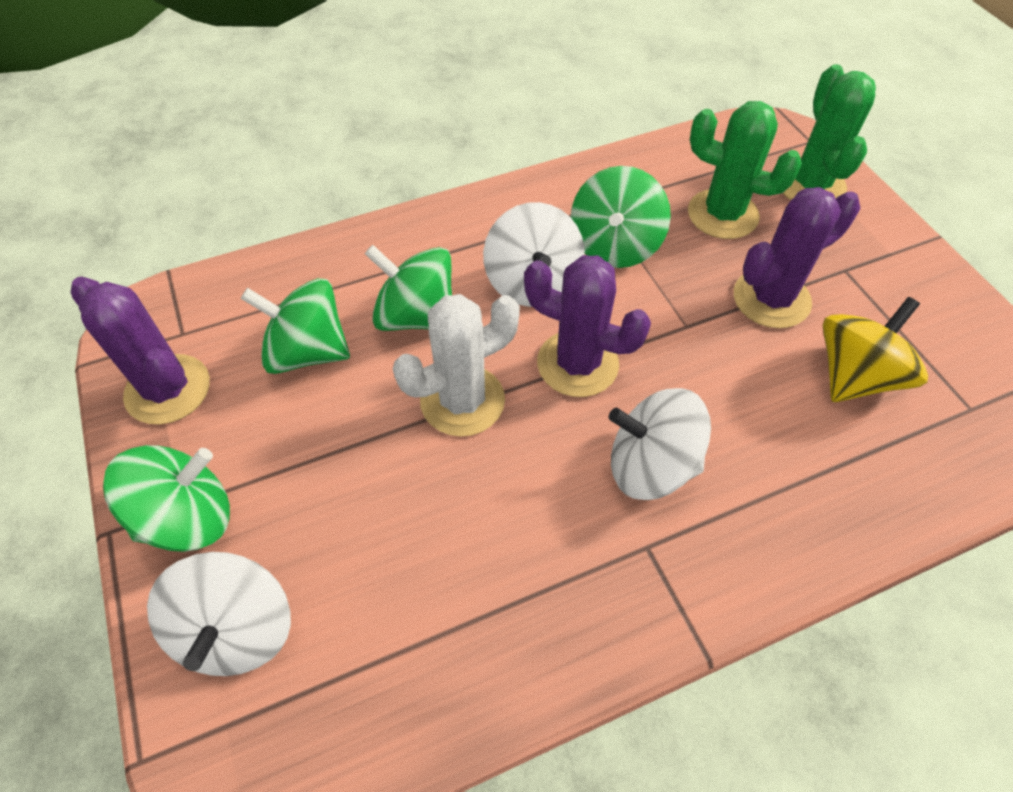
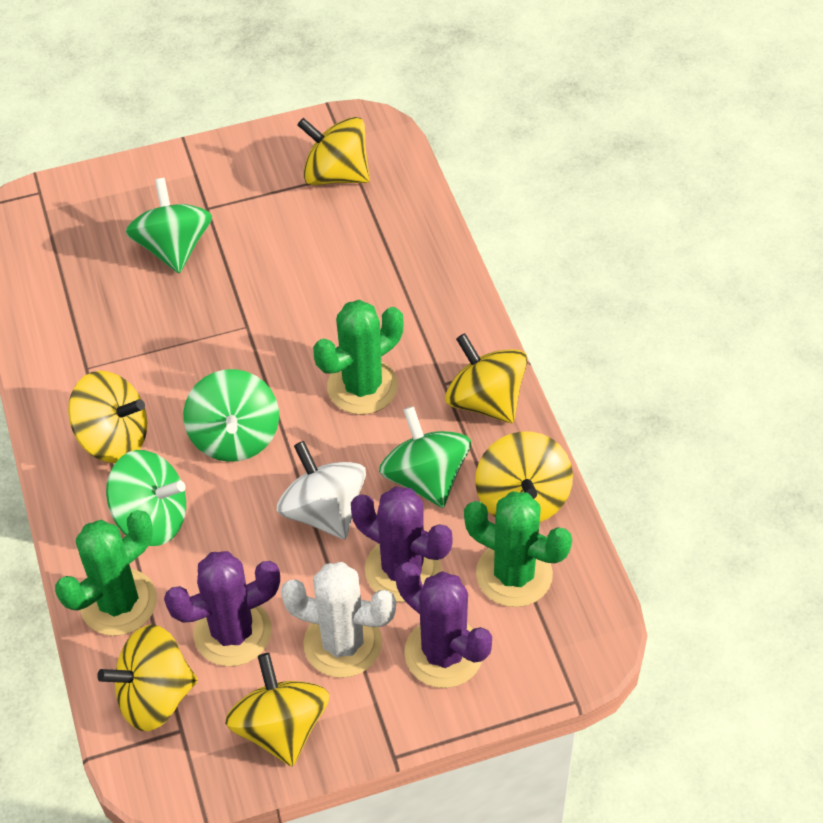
green cactus: 2 -> 3
white spinning top: 3 -> 1
yellow spinning top: 1 -> 6

